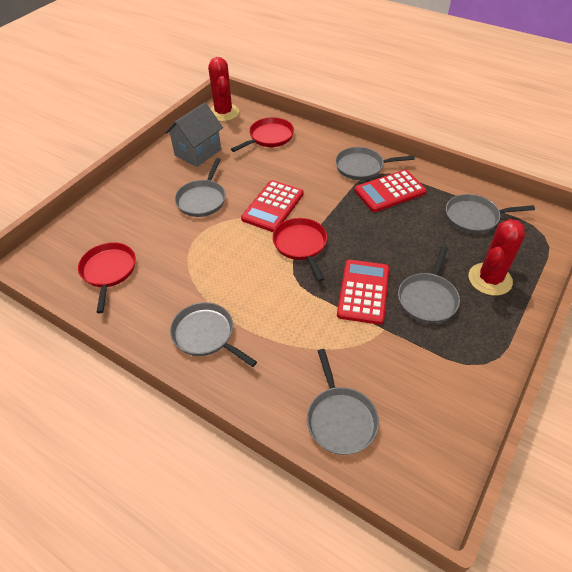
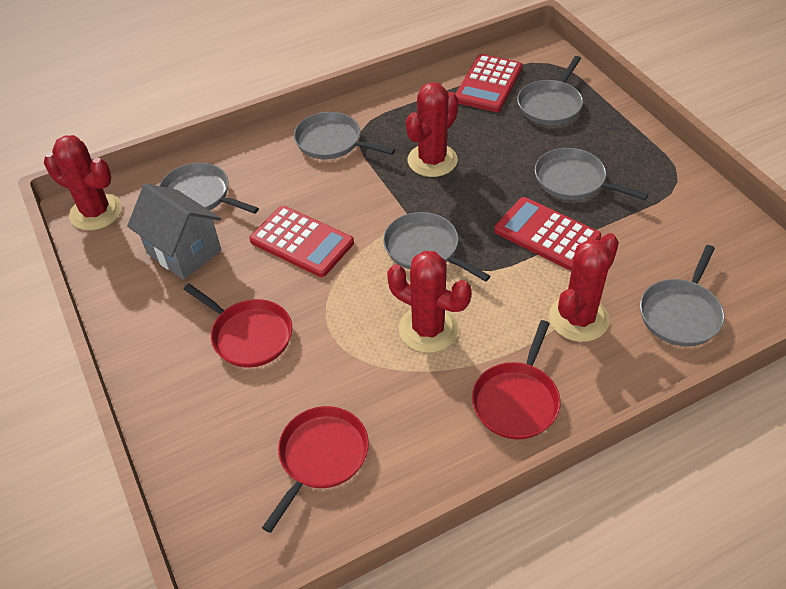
red cactus: 2 -> 4

